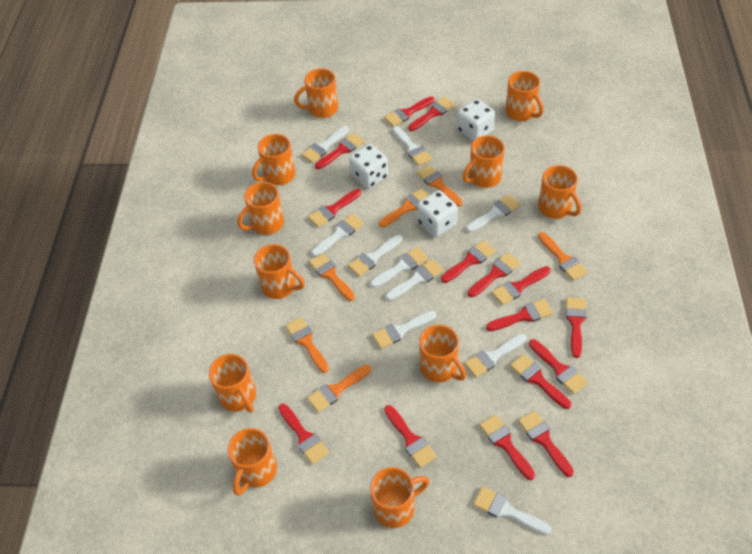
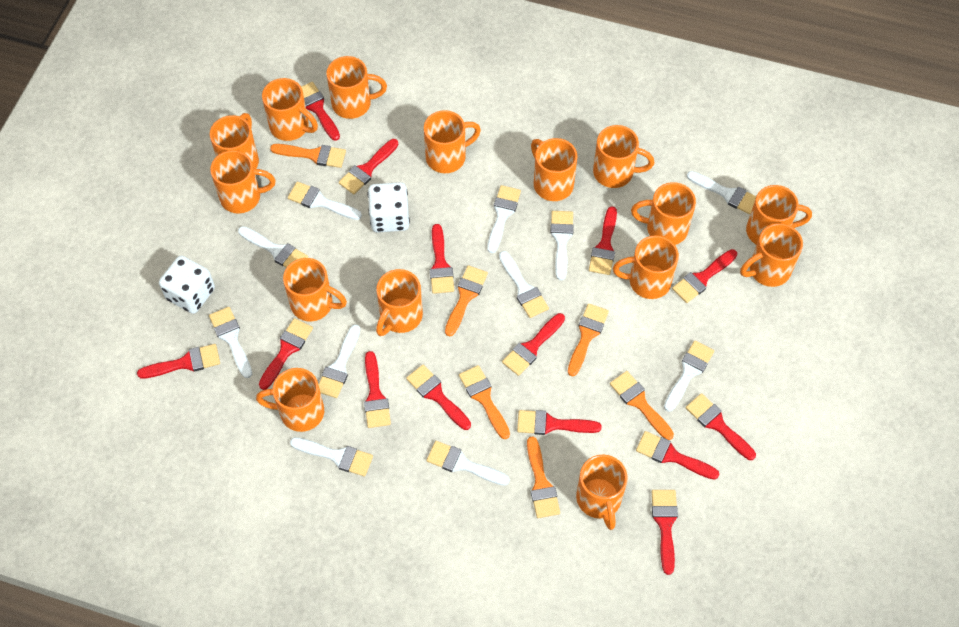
orange mug: 11 -> 15
red brush: 15 -> 14
white brush: 10 -> 11
white dice: 3 -> 2

